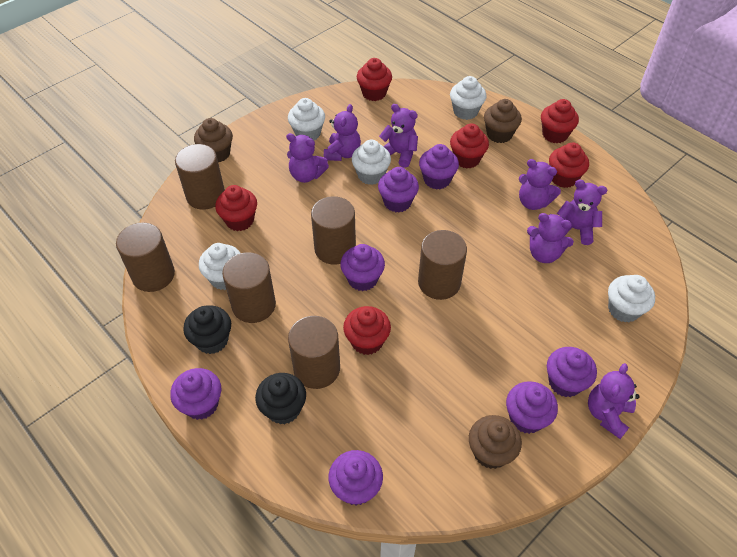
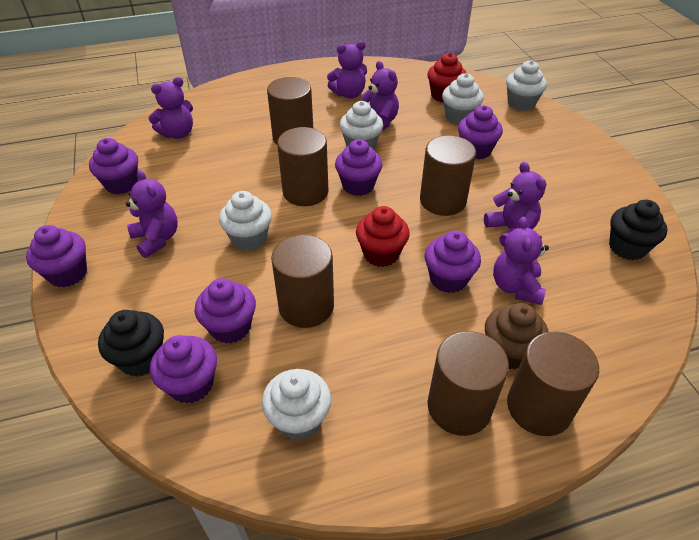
brown cupcake: 3 -> 1
purple teddy bear: 7 -> 6
red cupcake: 6 -> 2

